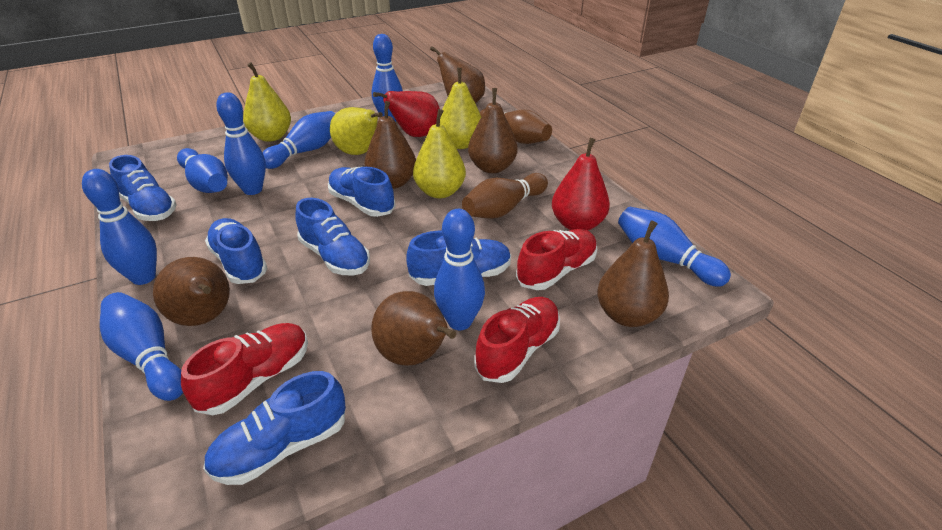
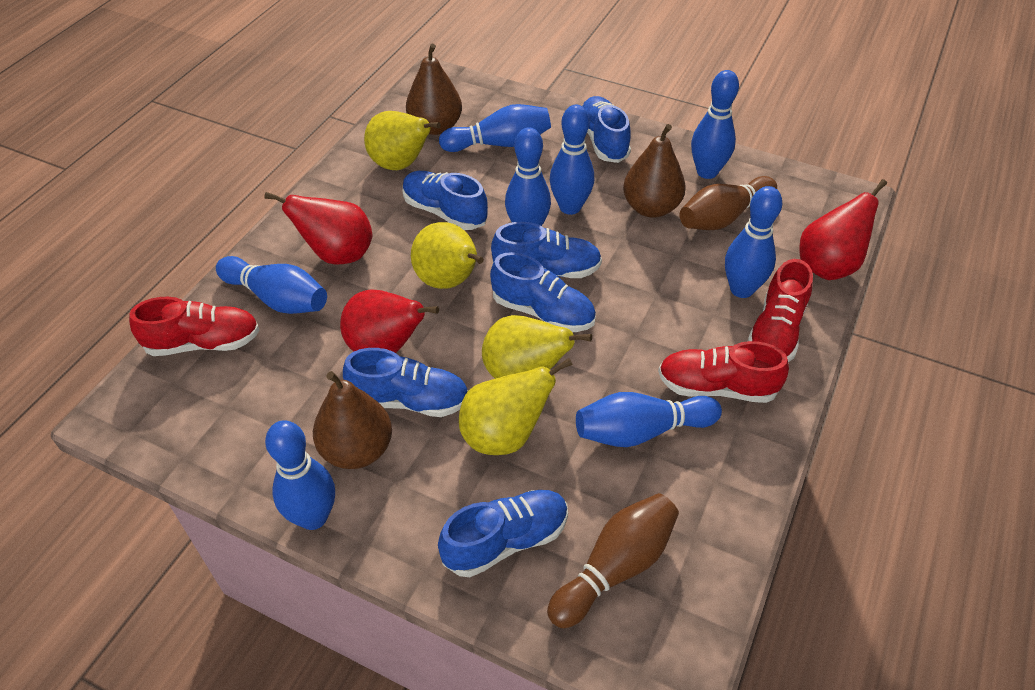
brown pear: 6 -> 3
red pear: 2 -> 3

